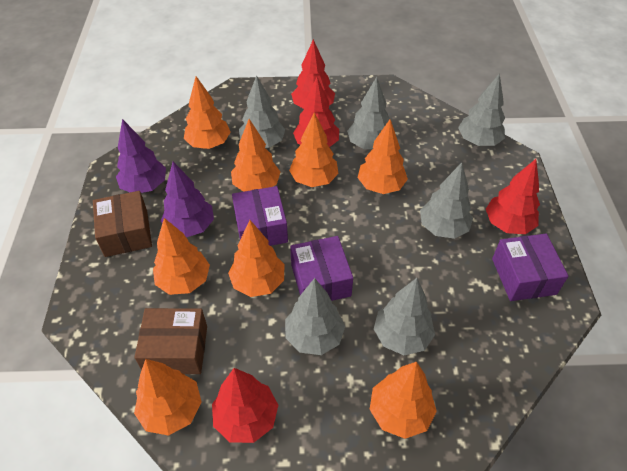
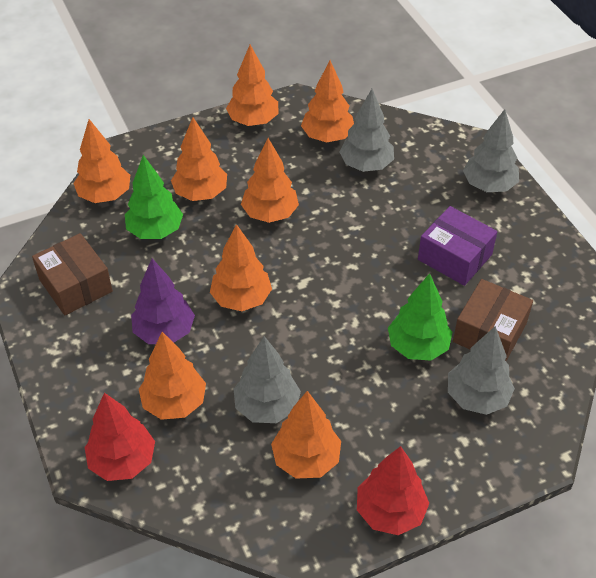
green tree: 0 -> 2
grey tree: 6 -> 4
purple box: 3 -> 1
purple tree: 2 -> 1
red tree: 4 -> 2

